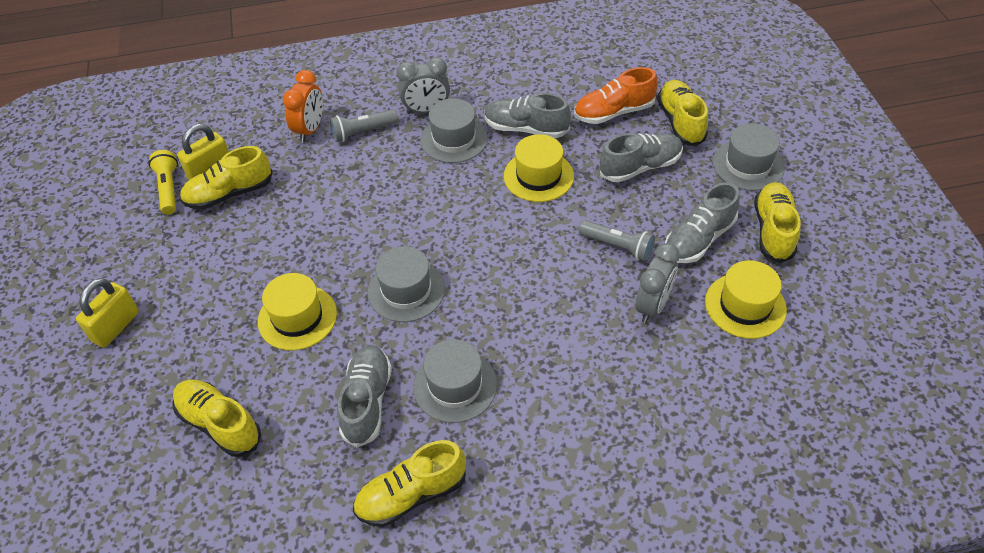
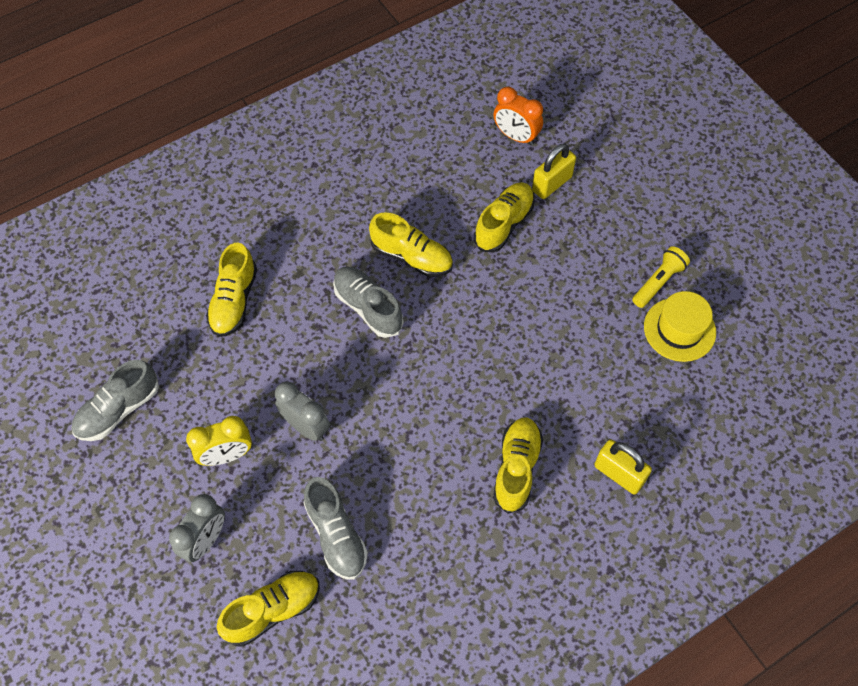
grey flashlight: 2 -> 0
grey hat: 4 -> 0
grey shoe: 4 -> 3
orange shoe: 1 -> 0
yellow clock: 0 -> 1
yellow hat: 3 -> 1

